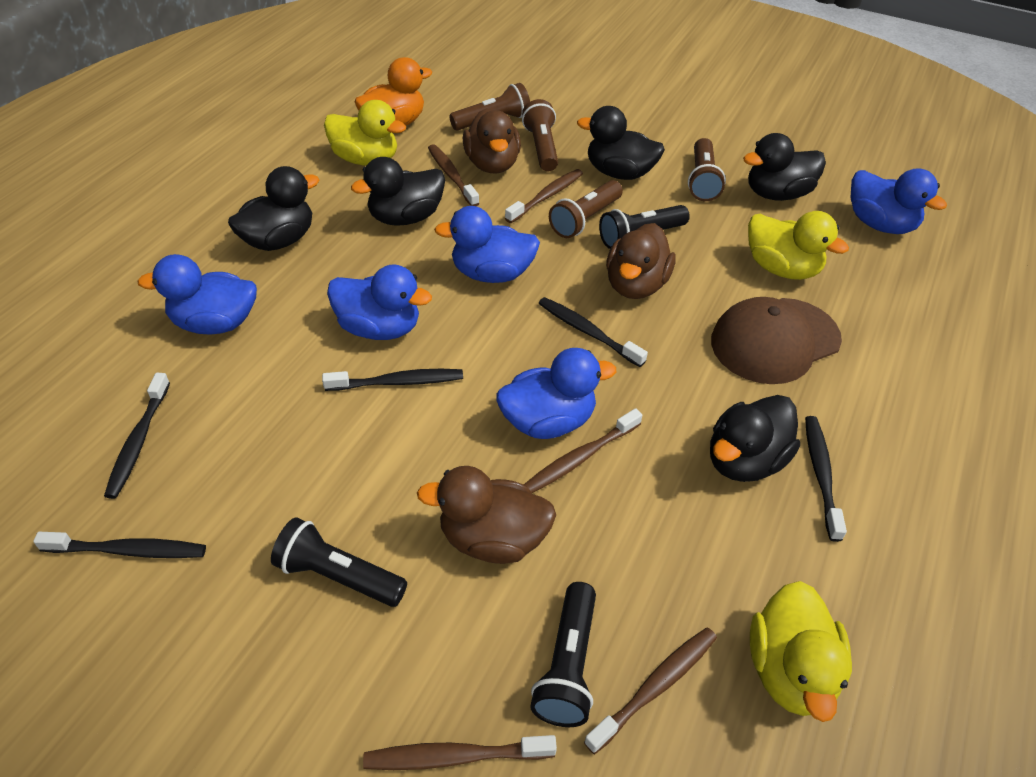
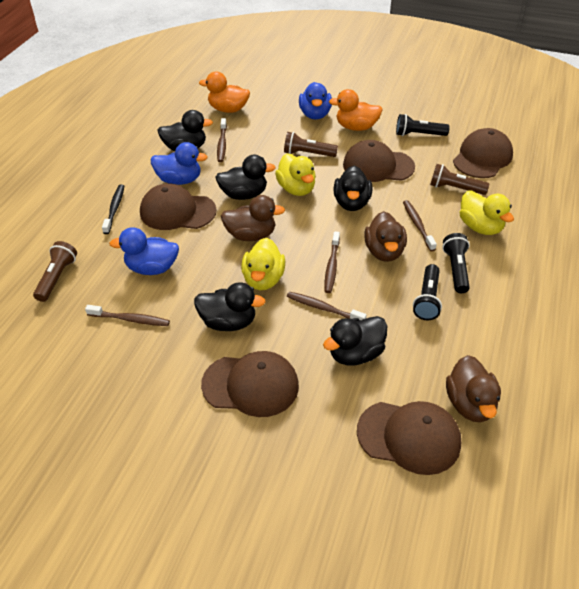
black toothbrush: 5 -> 1
blue duck: 5 -> 3
brown cap: 1 -> 5
brown flashlight: 4 -> 3
orange duck: 1 -> 2

